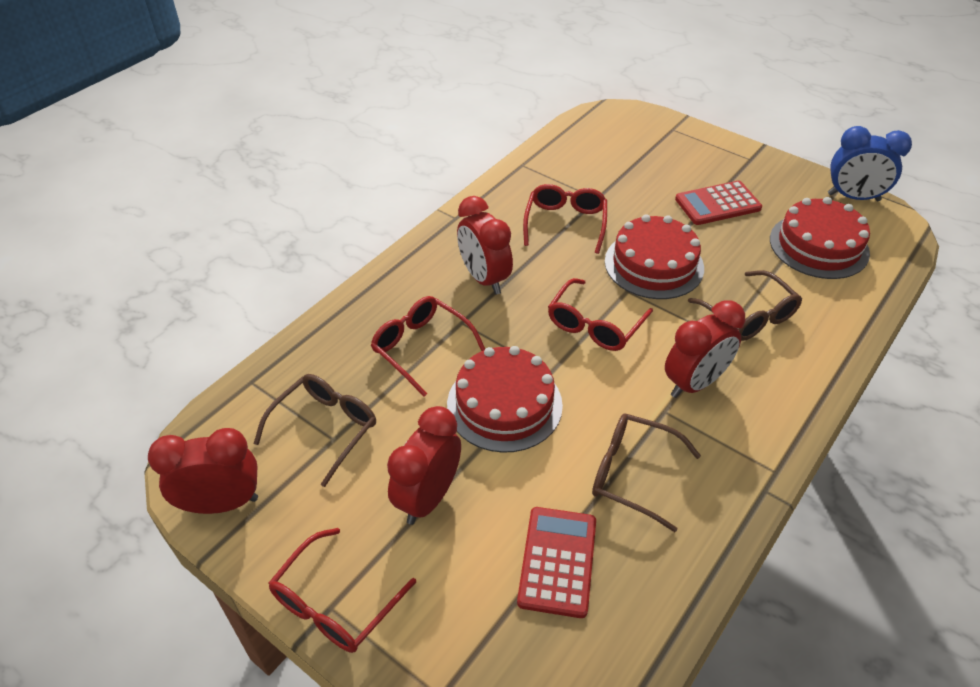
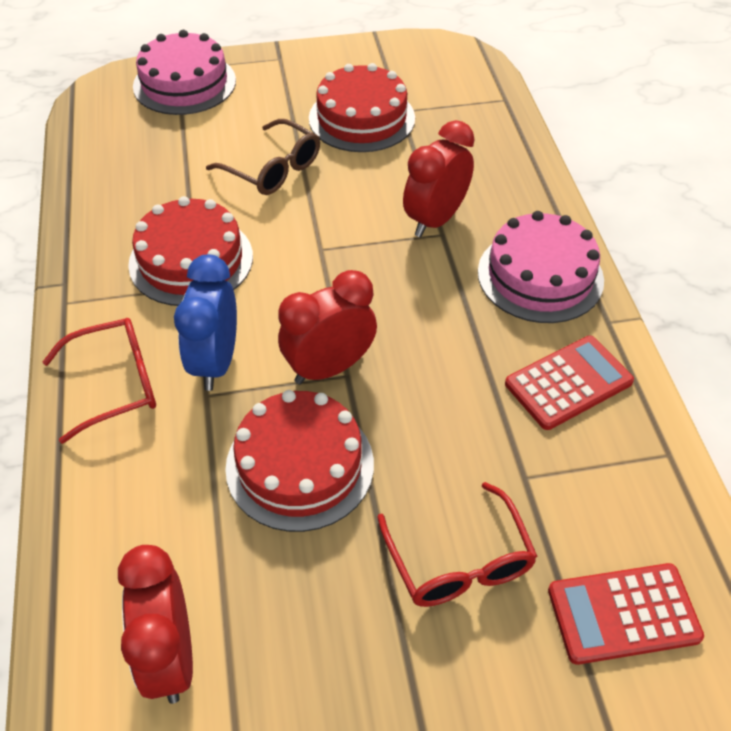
brown glasses: 3 -> 1
pink cake: 0 -> 2
red clock: 4 -> 3
red glasses: 4 -> 2

